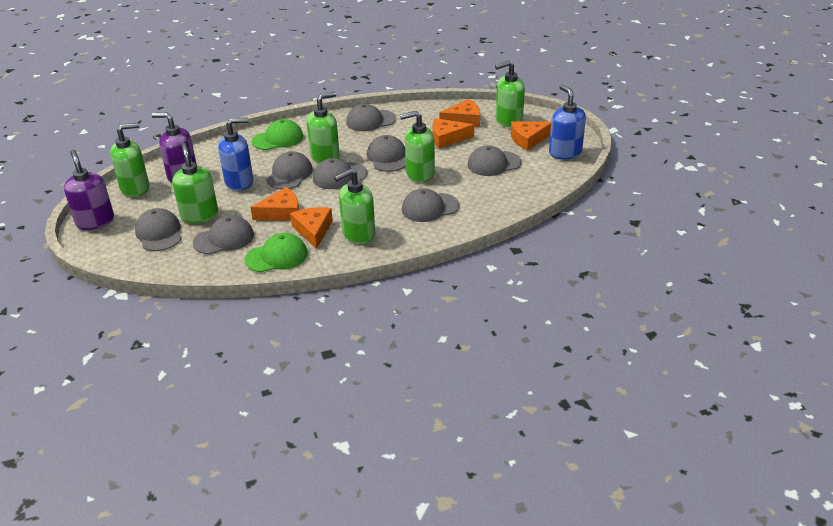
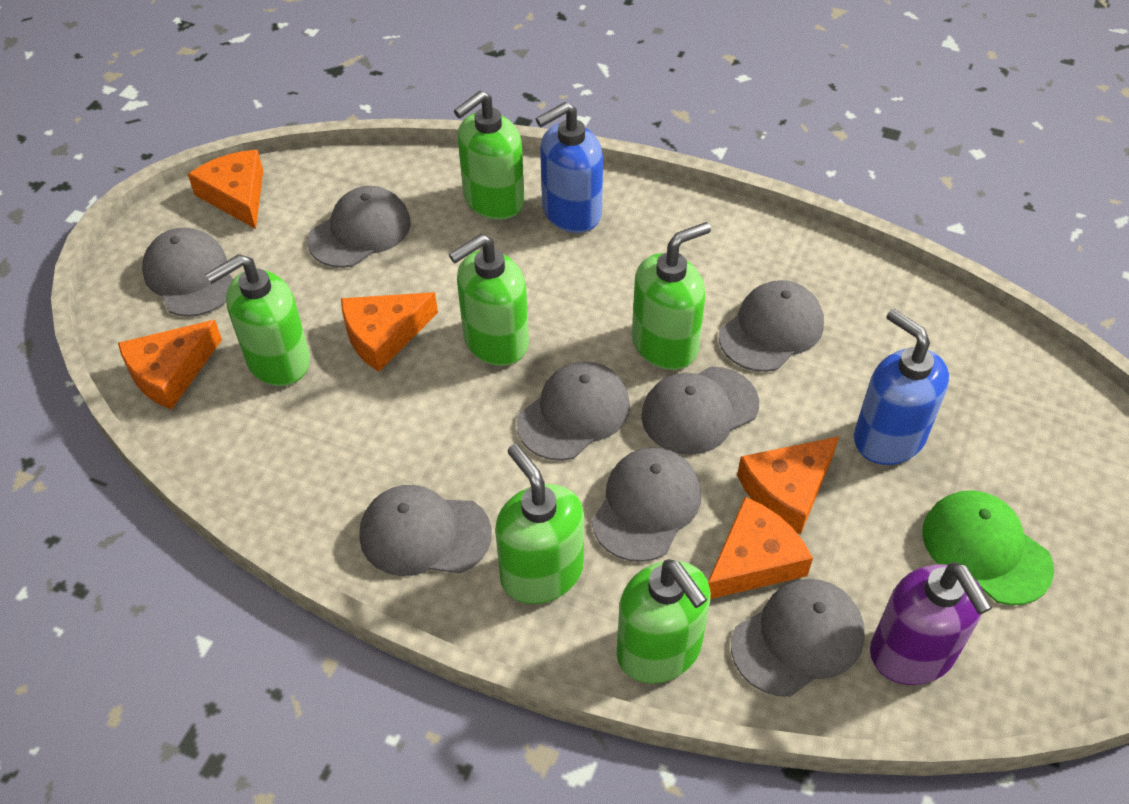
green cap: 2 -> 1
purple soap dispenser: 2 -> 1

